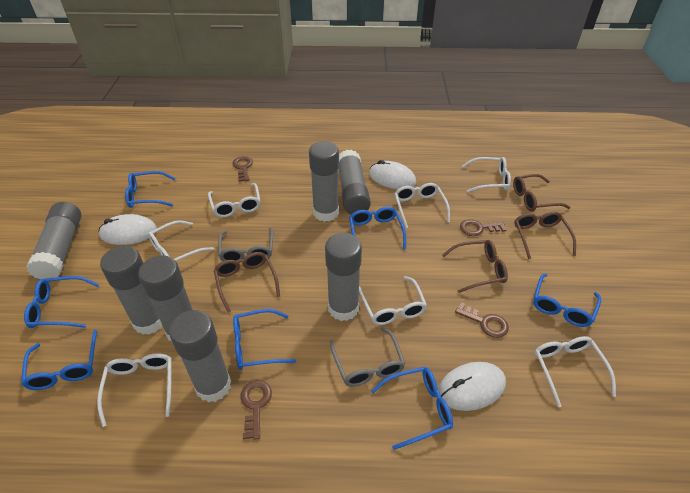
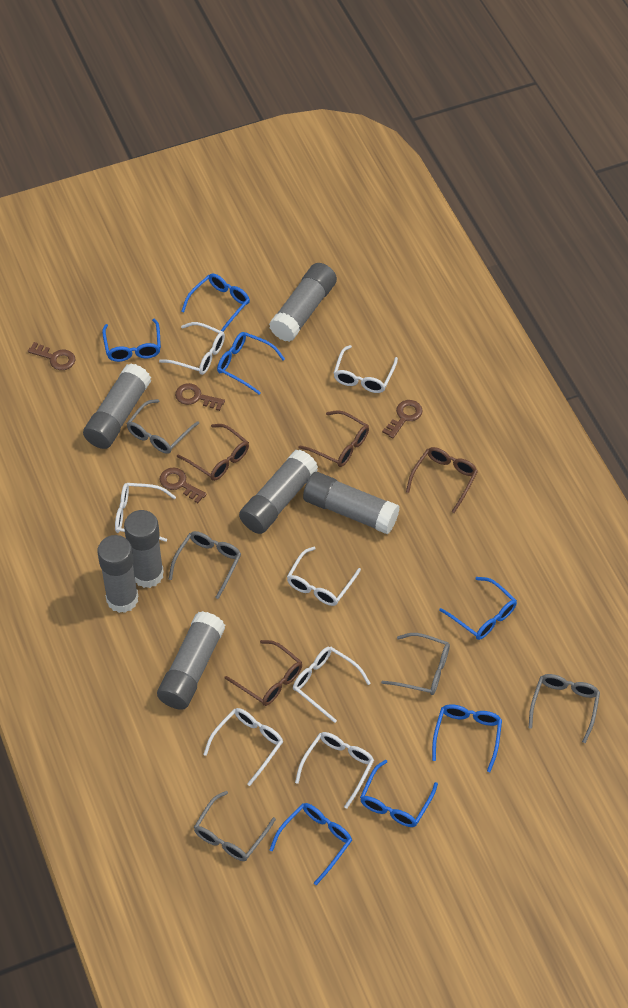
grey glasses: 2 -> 5
white mouse: 3 -> 0

